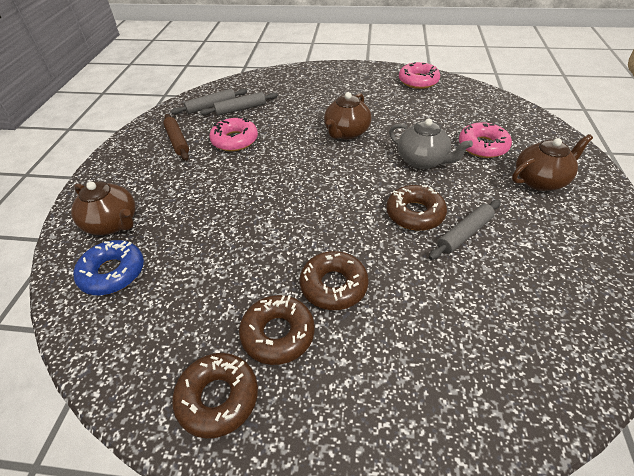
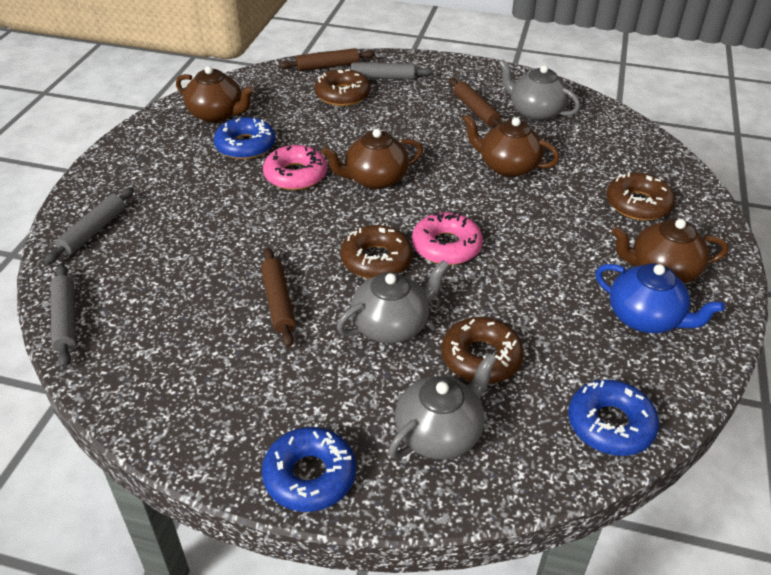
blue donut: 1 -> 3
blue teapot: 0 -> 1
brown rolling pin: 1 -> 3
brown teapot: 3 -> 4
grey teapot: 1 -> 3
pink donut: 3 -> 2

